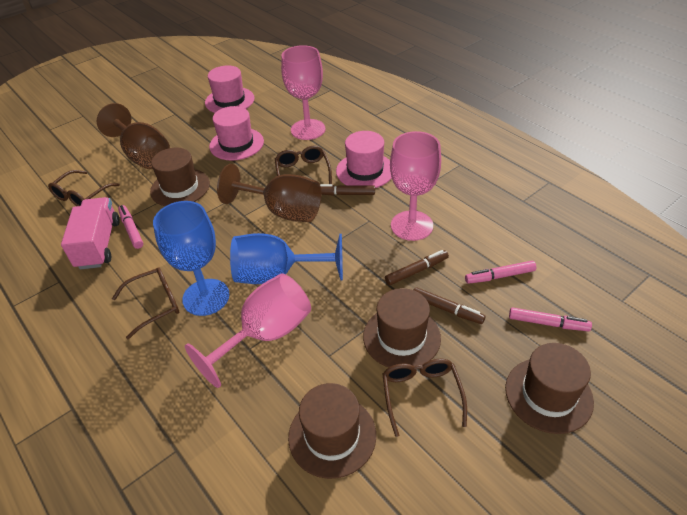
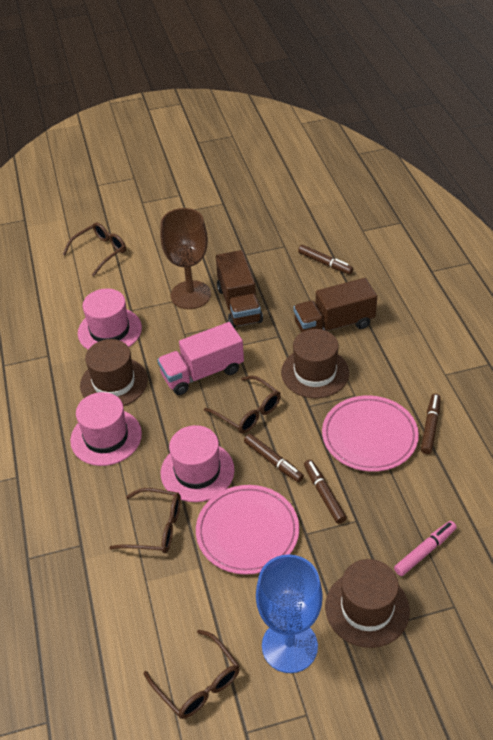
blue goblet: 2 -> 1
brown goblet: 2 -> 1
brown hat: 4 -> 3
brown marker: 3 -> 4
brown truck: 0 -> 2
pink goblet: 3 -> 0
pink marker: 3 -> 1
pink plate: 0 -> 2

